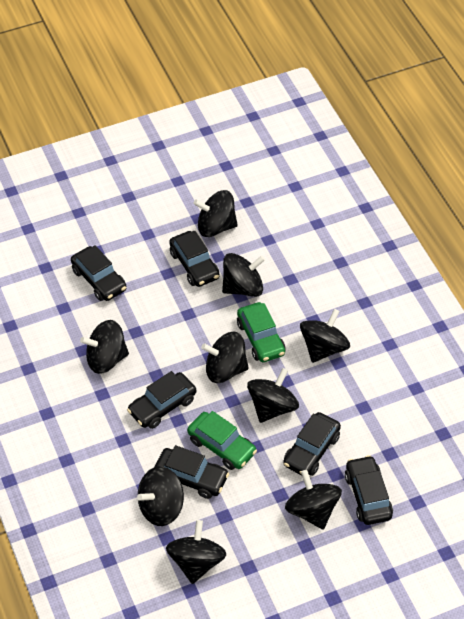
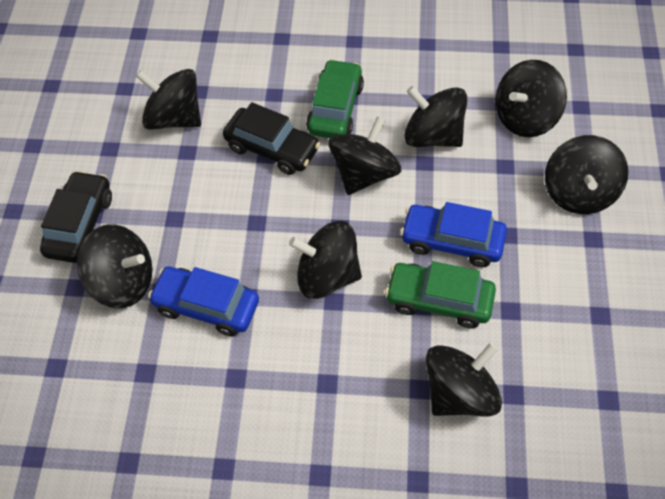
black car: 6 -> 2
black spinning top: 9 -> 8
blue car: 0 -> 2

